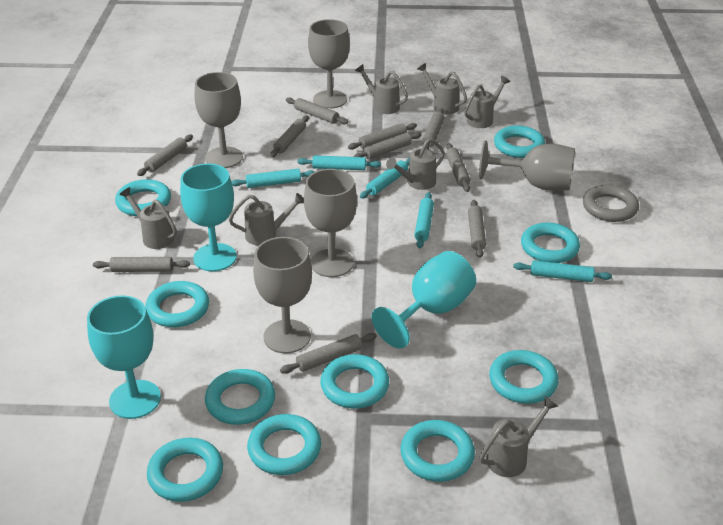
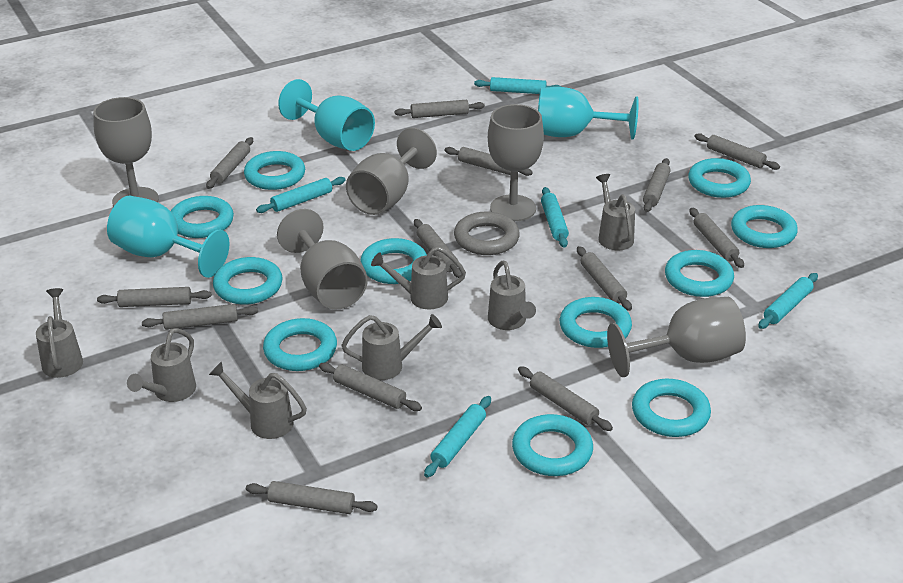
grey rolling pin: 10 -> 13
turquoise ring: 10 -> 11

